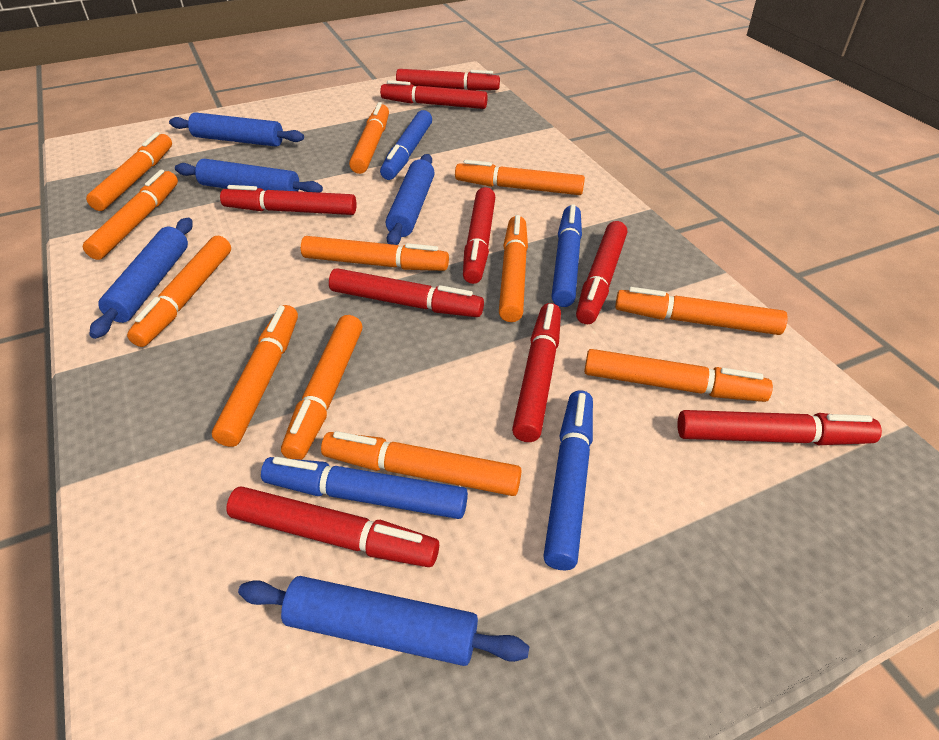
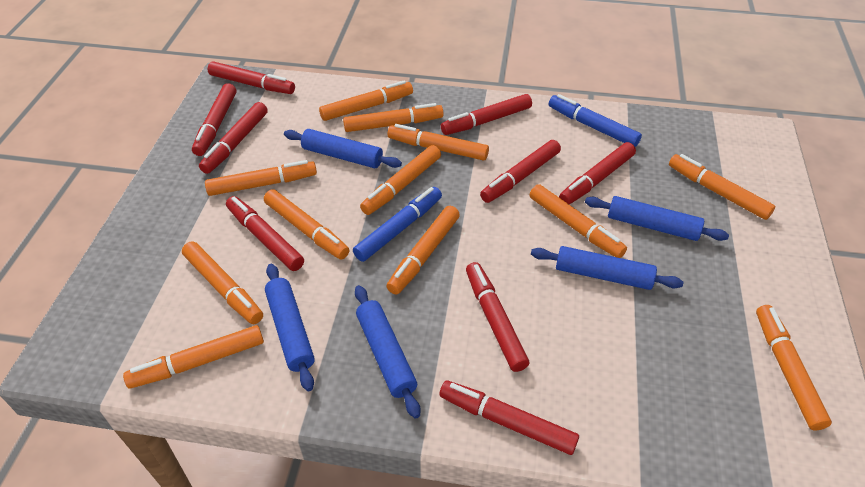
blue marker: 4 -> 2

